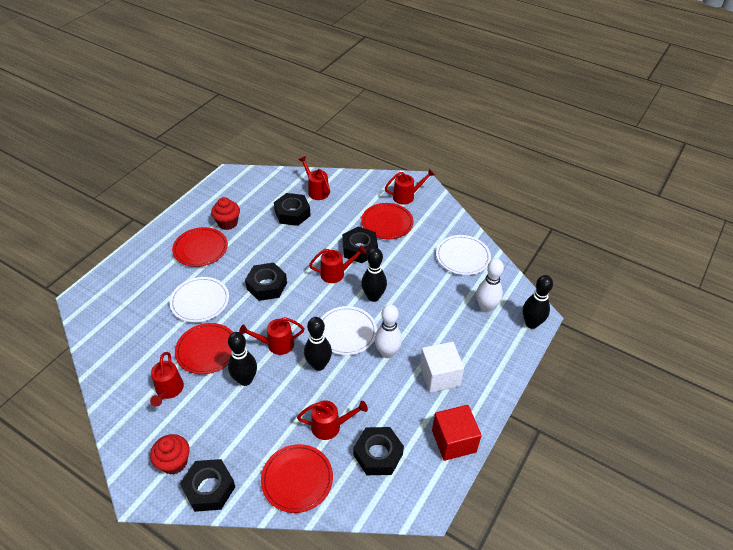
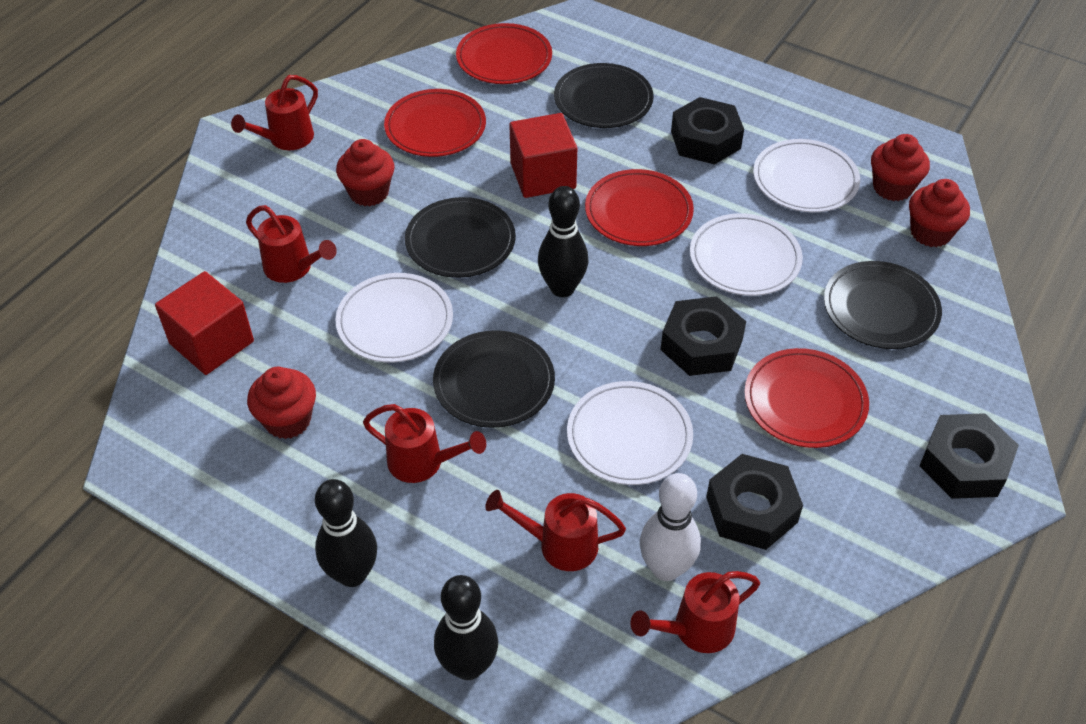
black bowling pin: 4 -> 3
black nut: 5 -> 4
black plate: 0 -> 4
red cube: 1 -> 2
red cupcake: 2 -> 4
red watering can: 6 -> 5
white bowling pin: 2 -> 1
white cube: 1 -> 0
white plate: 3 -> 4

